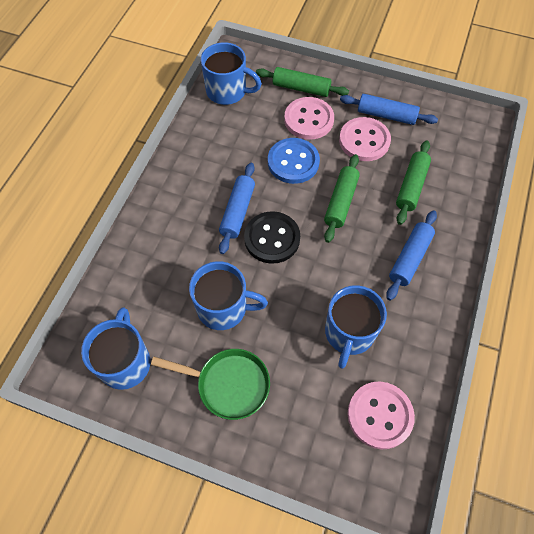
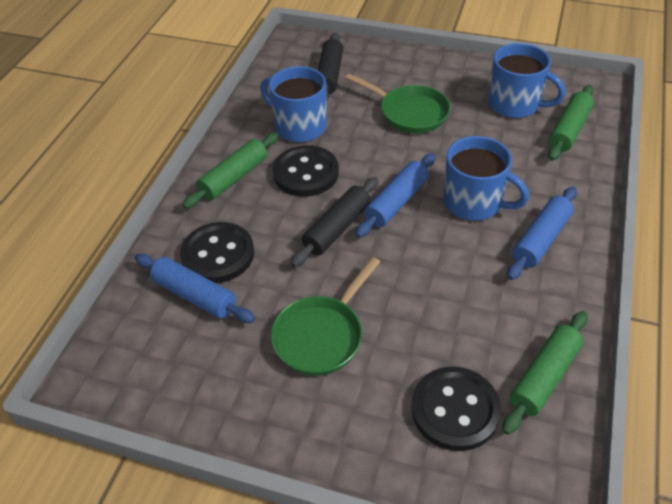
black button: 1 -> 3
black rolling pin: 0 -> 2
blue button: 1 -> 0
blue mug: 4 -> 3
green pan: 1 -> 2
pink button: 3 -> 0

